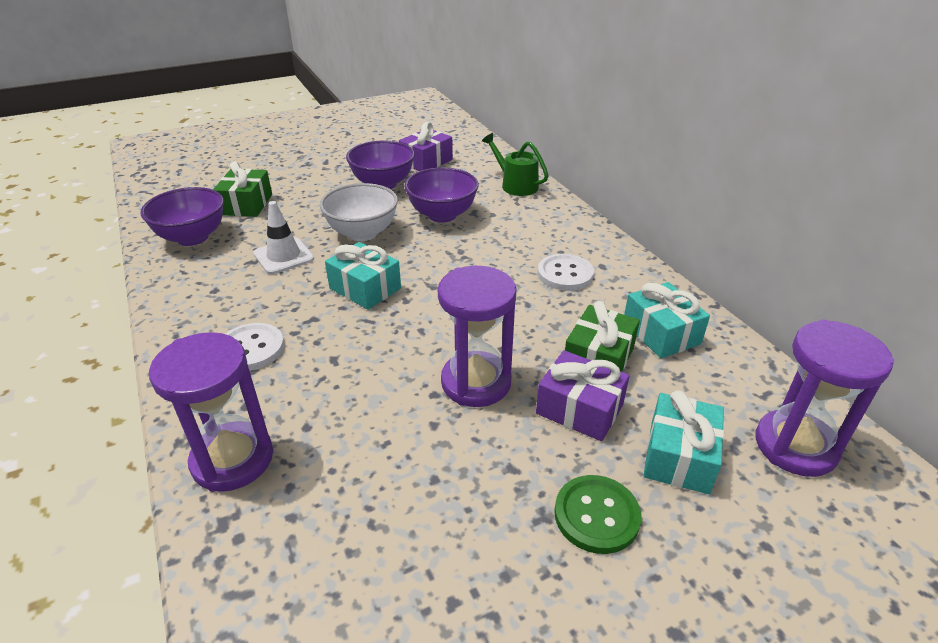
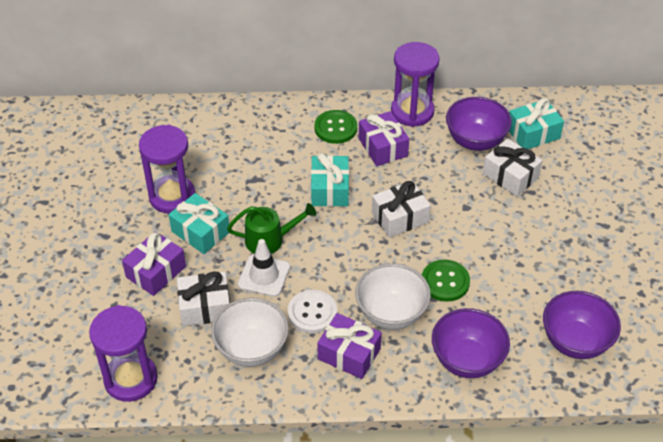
green button: 1 -> 2
green gift: 2 -> 0
purple gift: 2 -> 3
white bowl: 1 -> 2
white button: 2 -> 1
white gift: 0 -> 3

